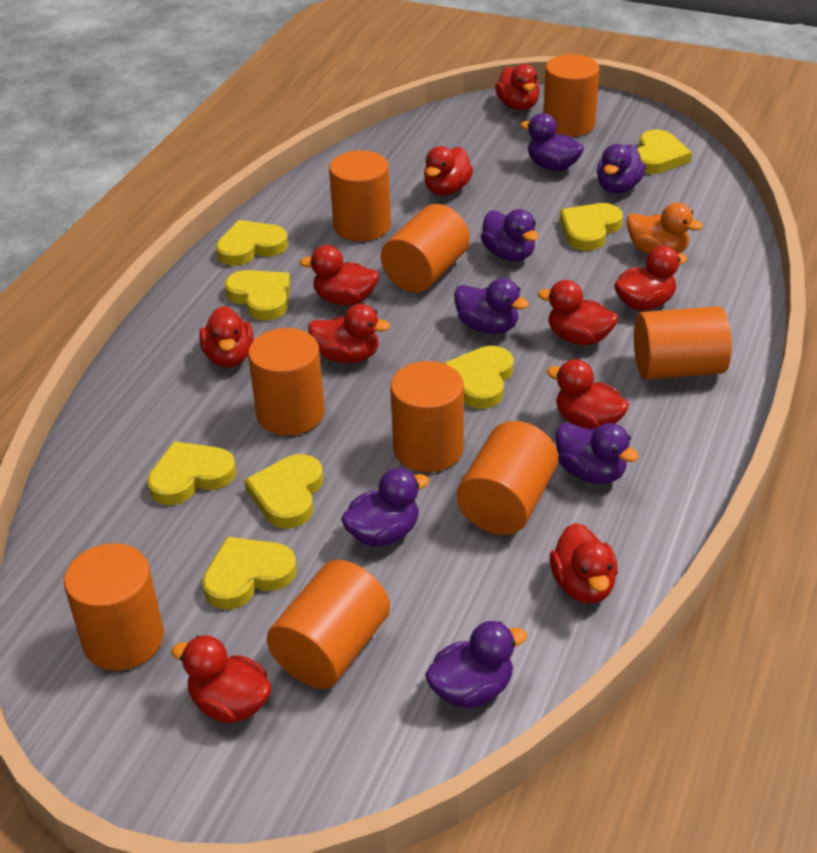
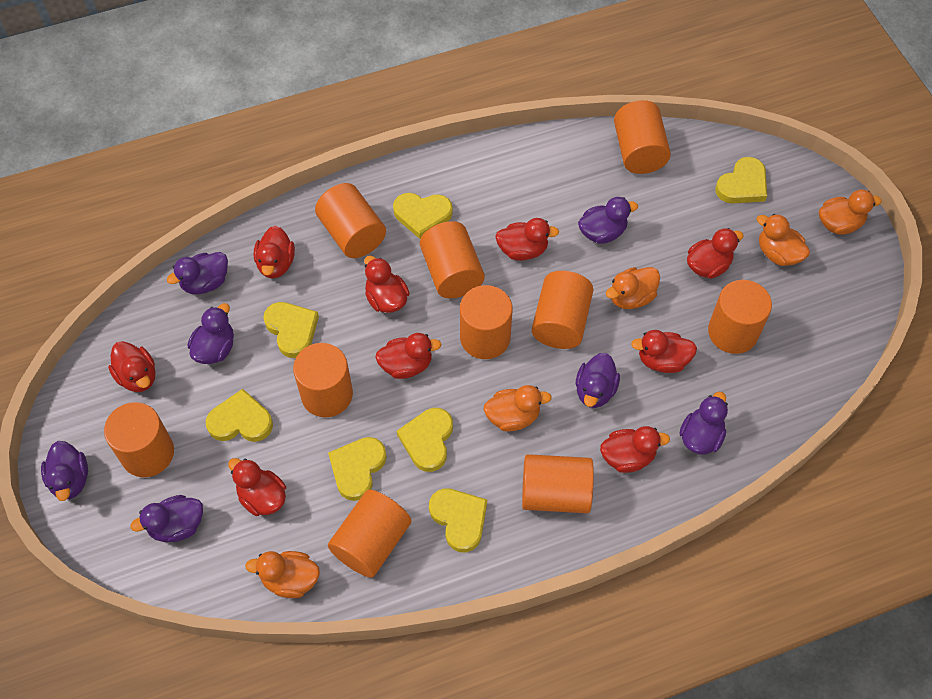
orange cylinder: 9 -> 10
orange duck: 1 -> 5
red duck: 10 -> 9
yellow heart: 8 -> 7

